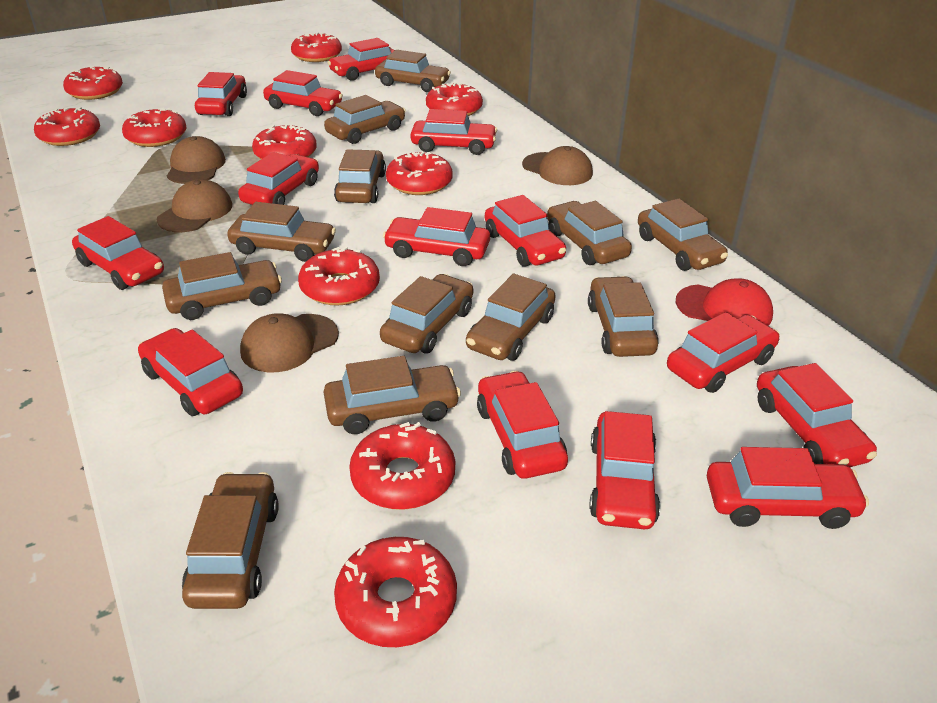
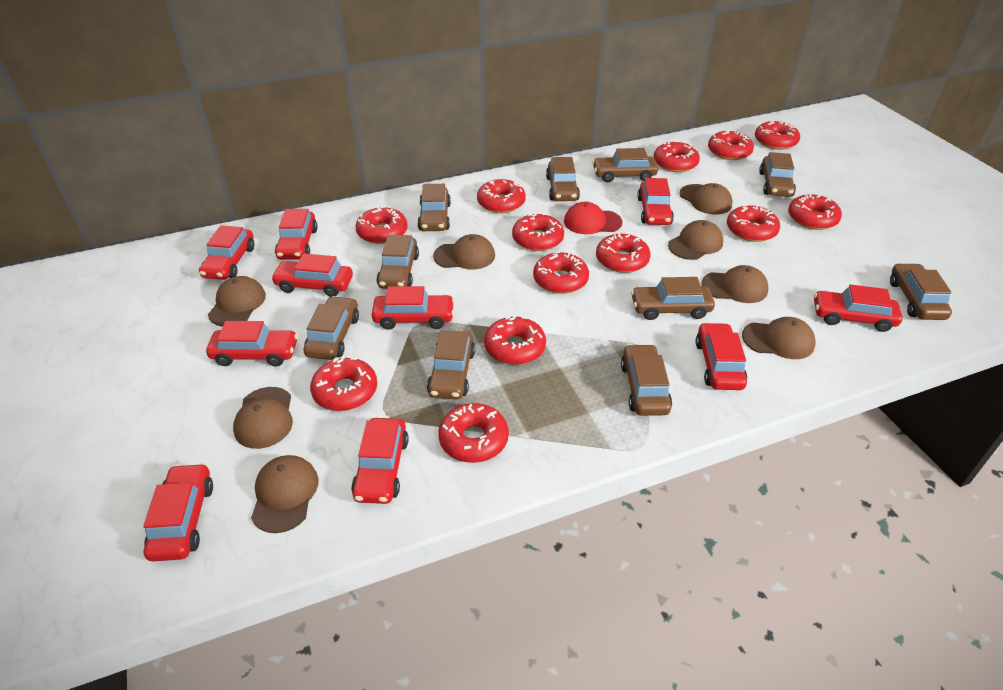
brown cap: 4 -> 8
brown car: 12 -> 10
red car: 14 -> 10
red donut: 10 -> 13

